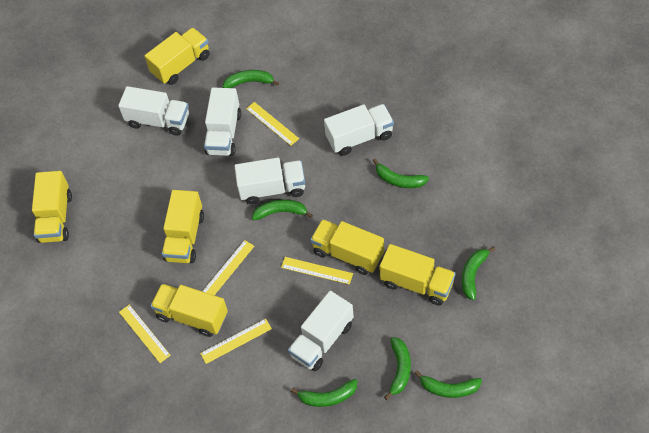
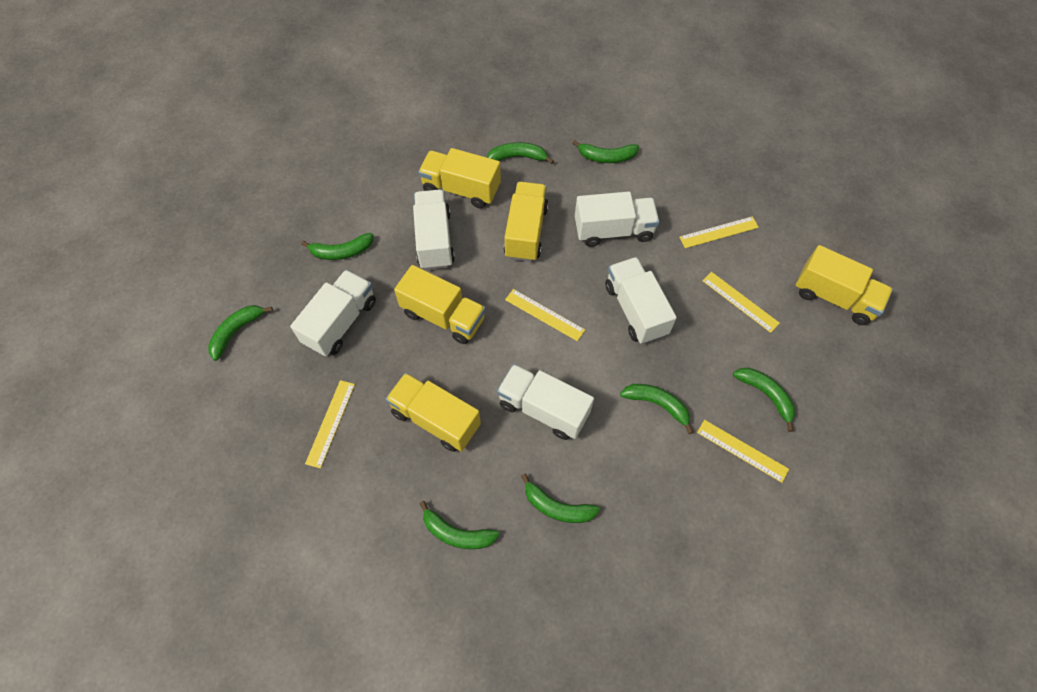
green banana: 7 -> 8
yellow truck: 6 -> 5

